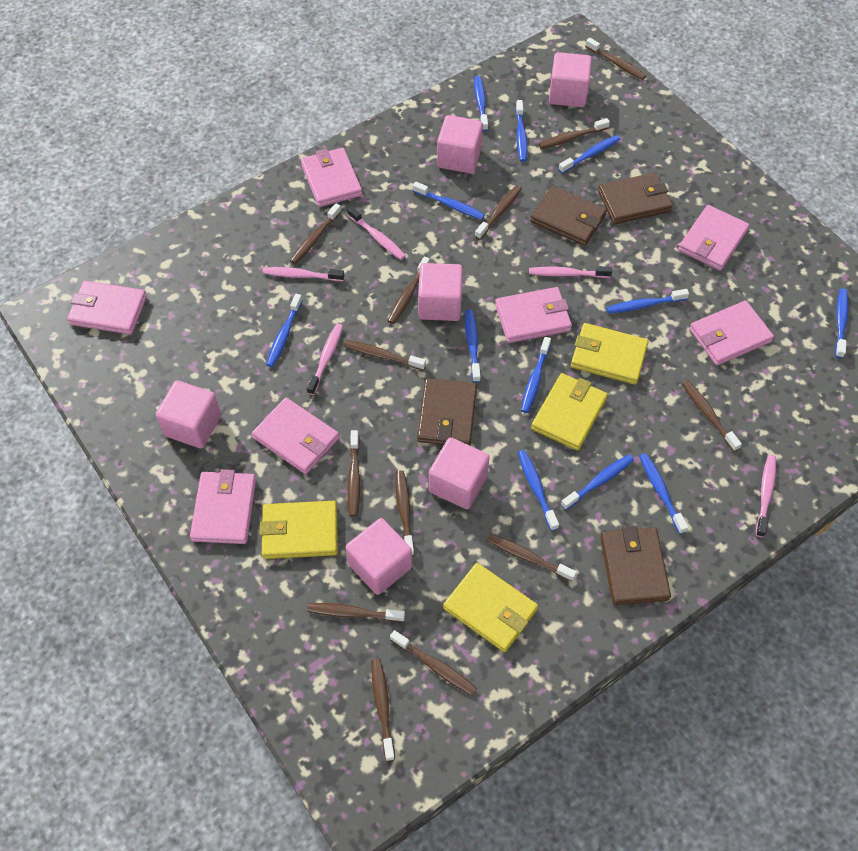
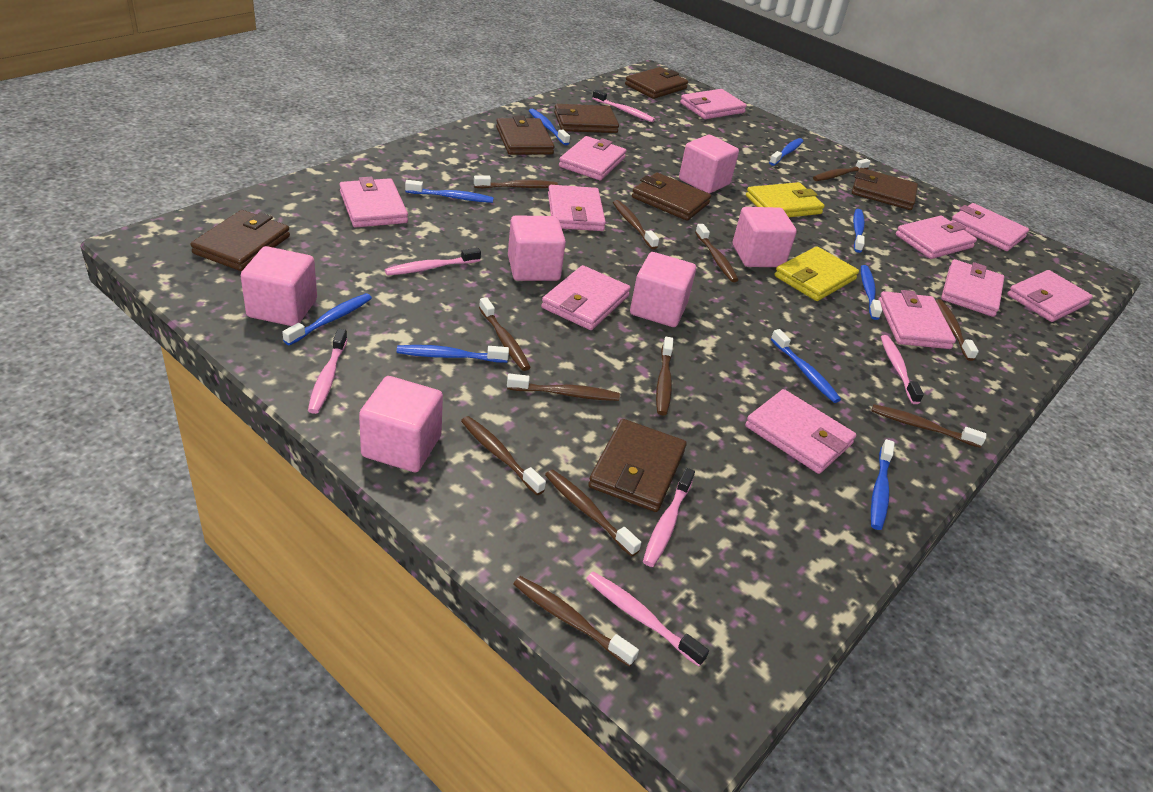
blue toothbrush: 12 -> 9
brown toothbrush: 13 -> 12
brown wallet: 4 -> 7
pink toothbrush: 5 -> 6
pink wallet: 7 -> 11
yellow wallet: 4 -> 2

